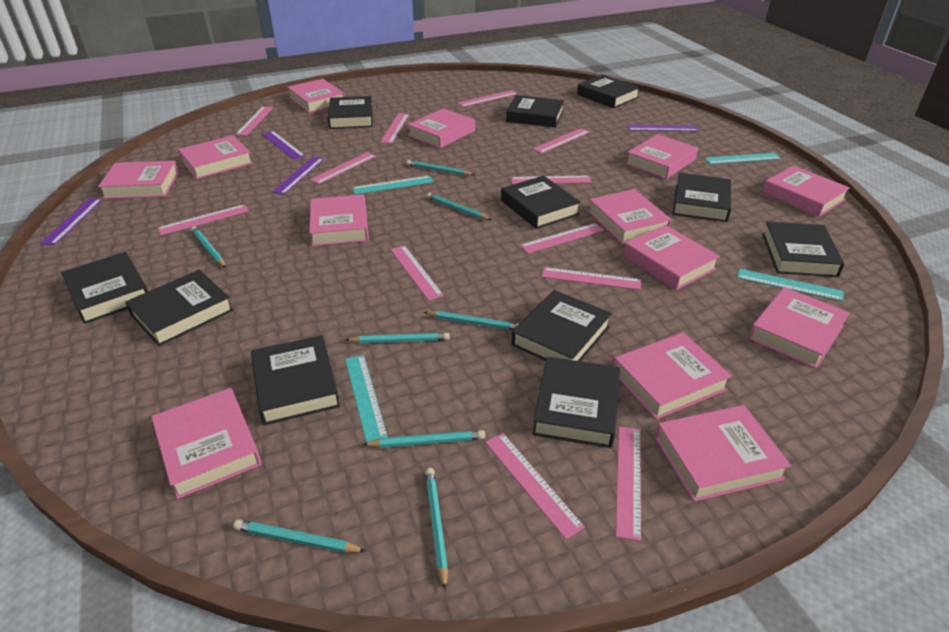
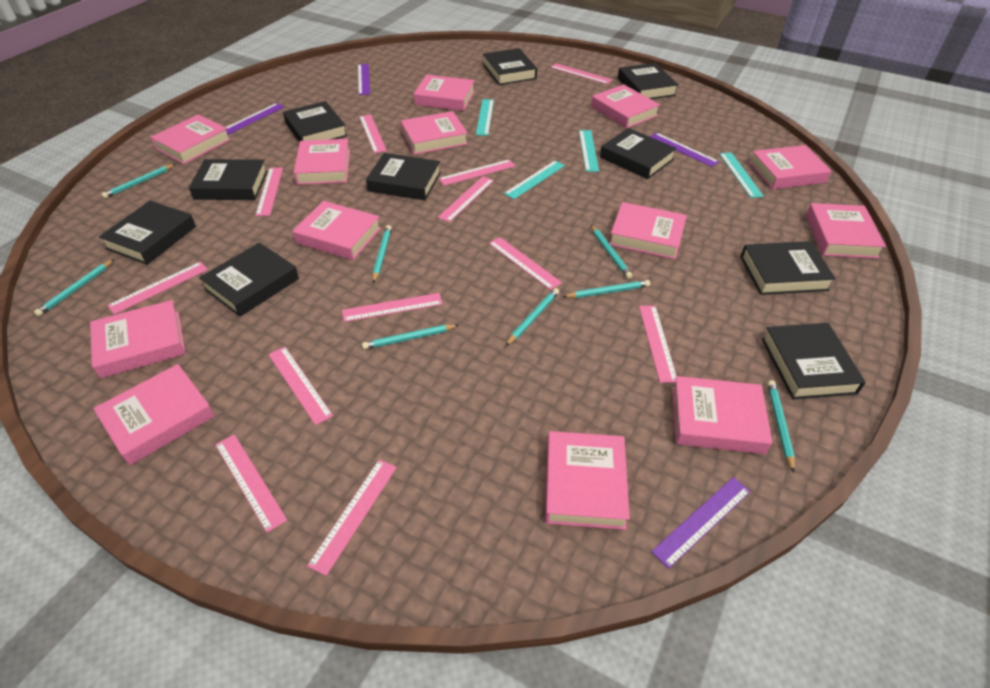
black book: 11 -> 10

